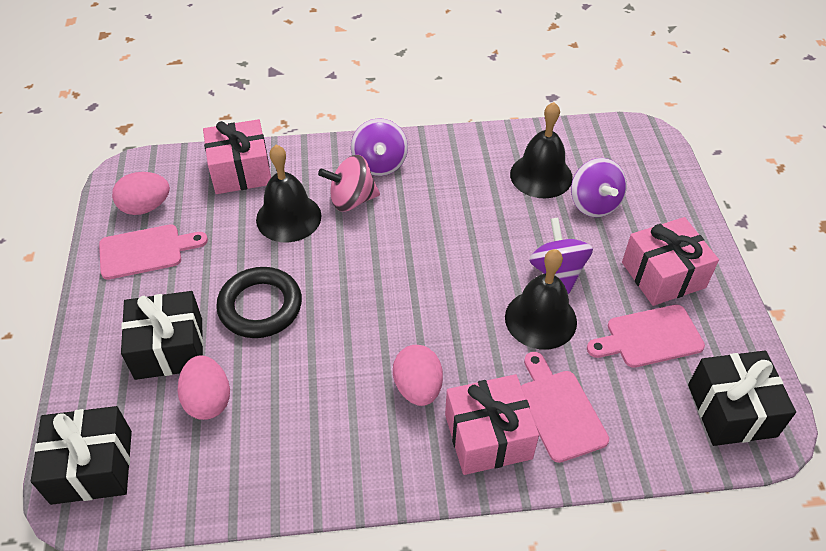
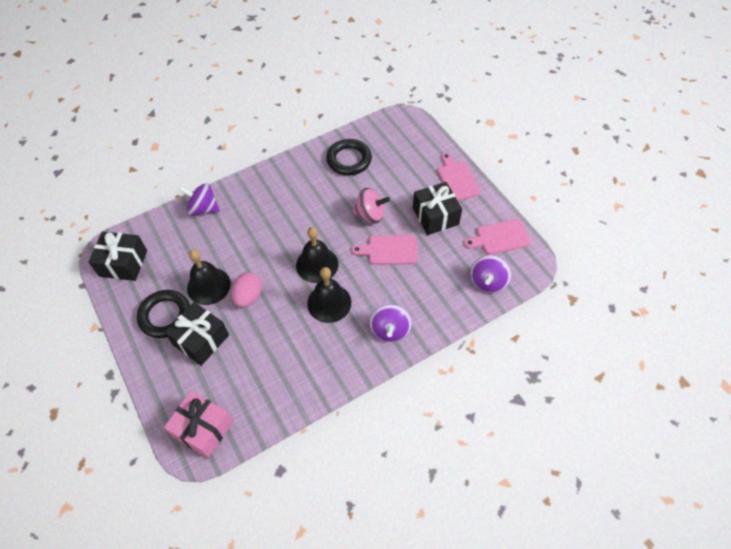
black ring: 1 -> 2
pink egg: 3 -> 1
pink gift: 3 -> 1

